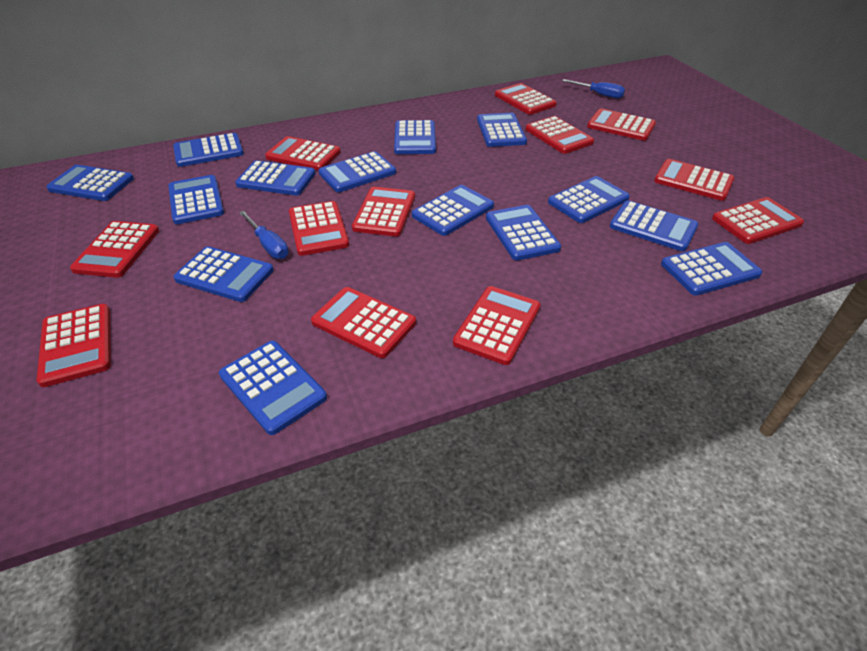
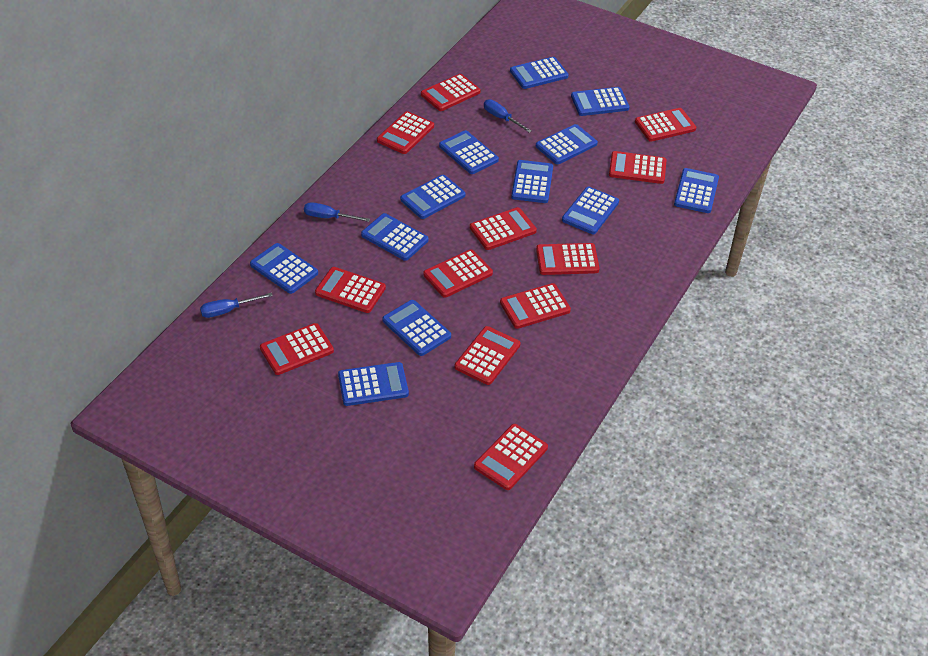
blue calculator: 14 -> 12
blue screwdriver: 2 -> 3

